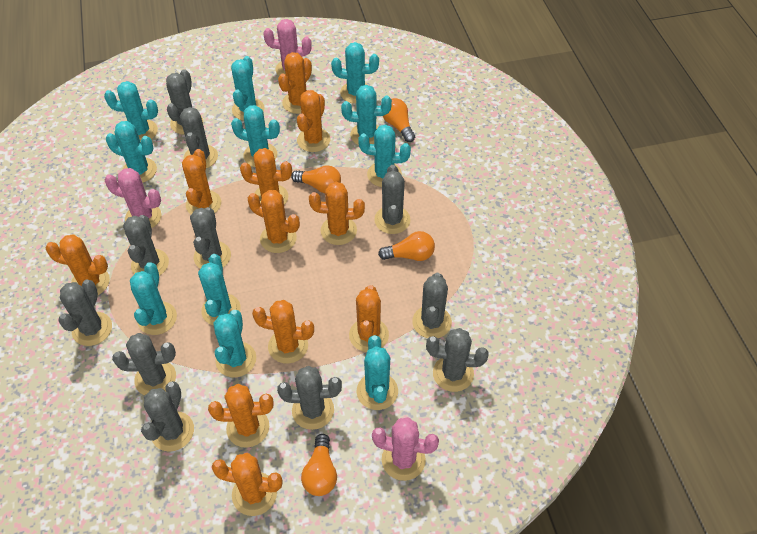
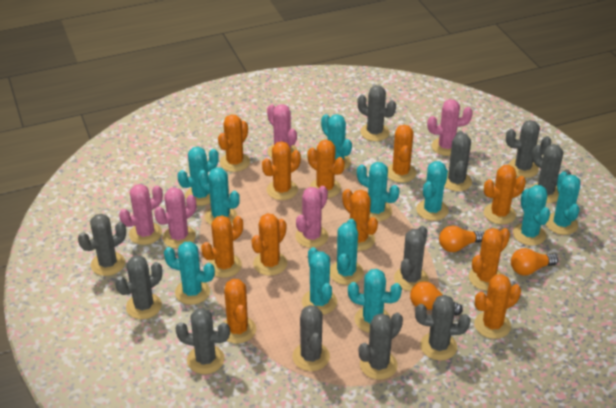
orange light bulb: 4 -> 3
pink cactus: 3 -> 5

